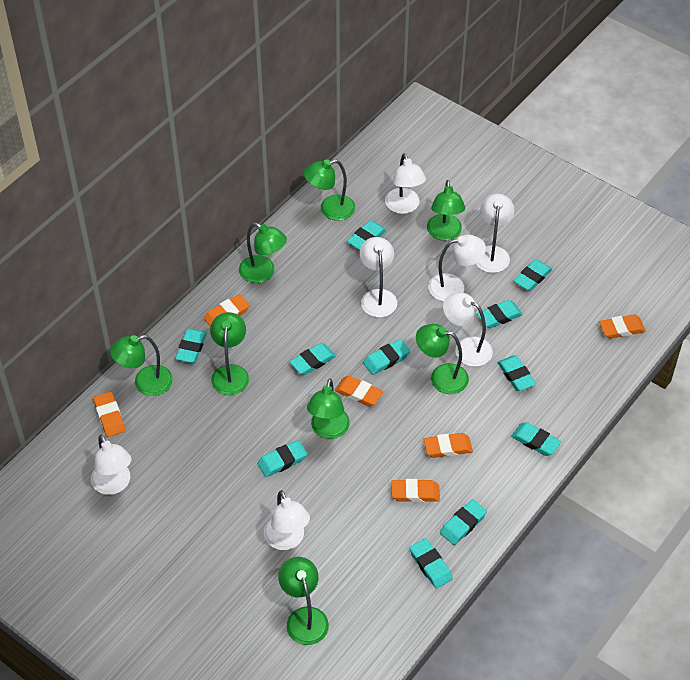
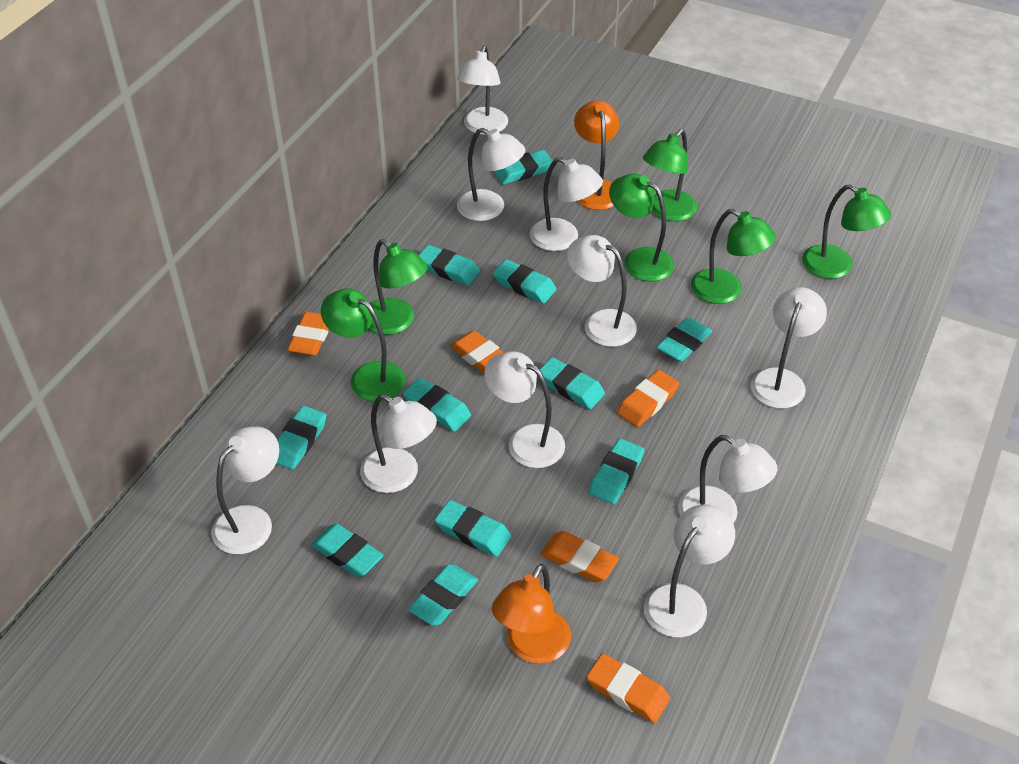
green lamp: 8 -> 6
orange eraser: 6 -> 5
orange lamp: 0 -> 2
white lamp: 7 -> 10

